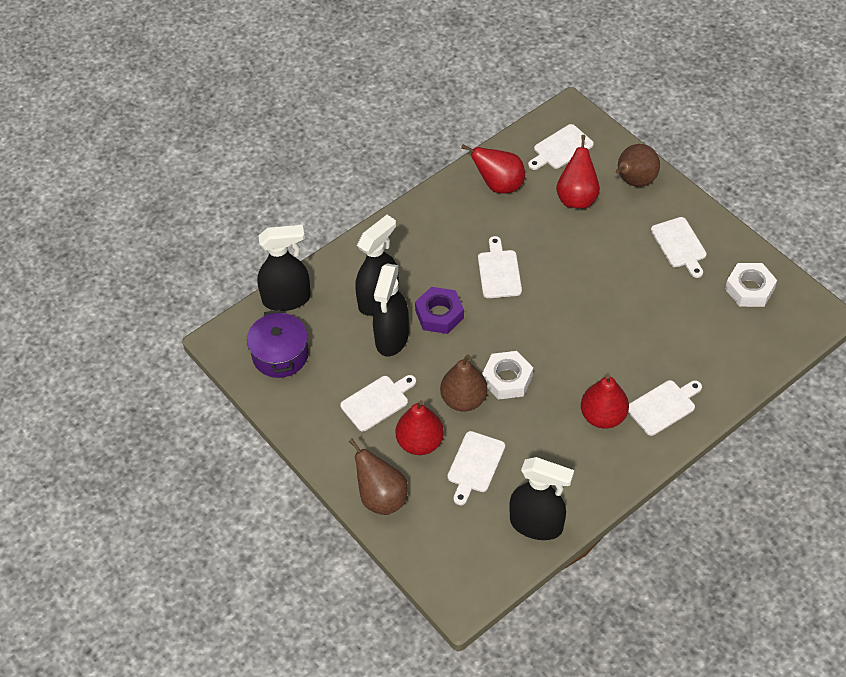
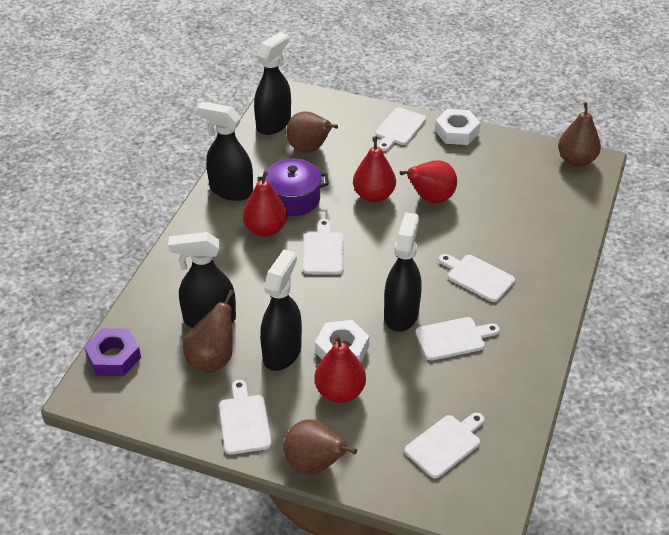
black spray bottle: 4 -> 5
brown pear: 3 -> 4

